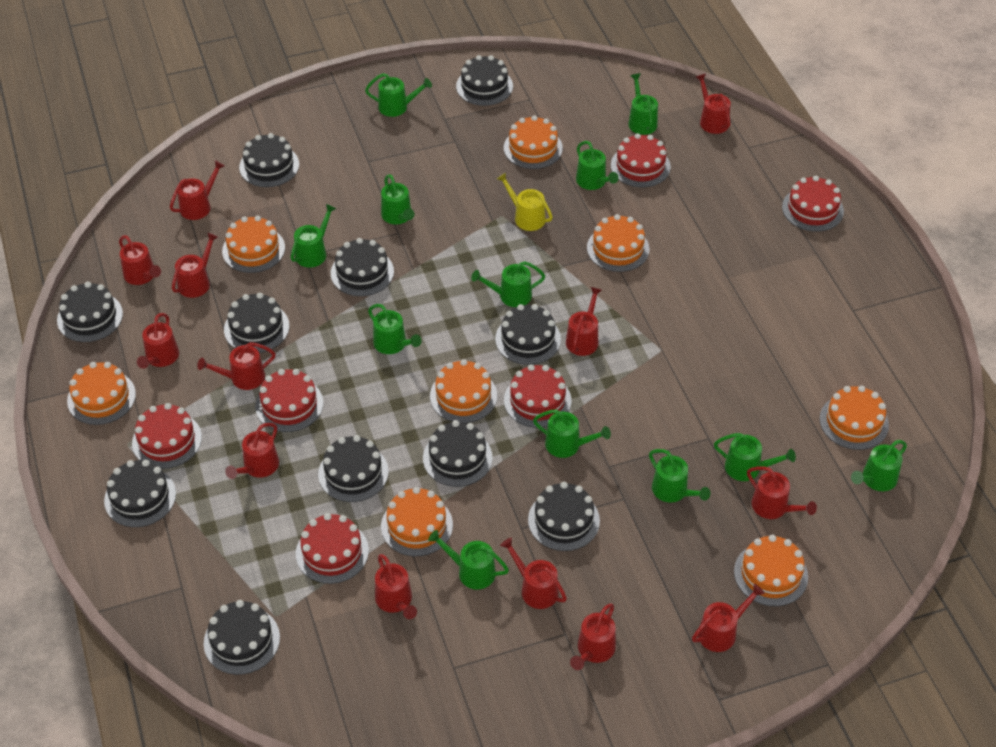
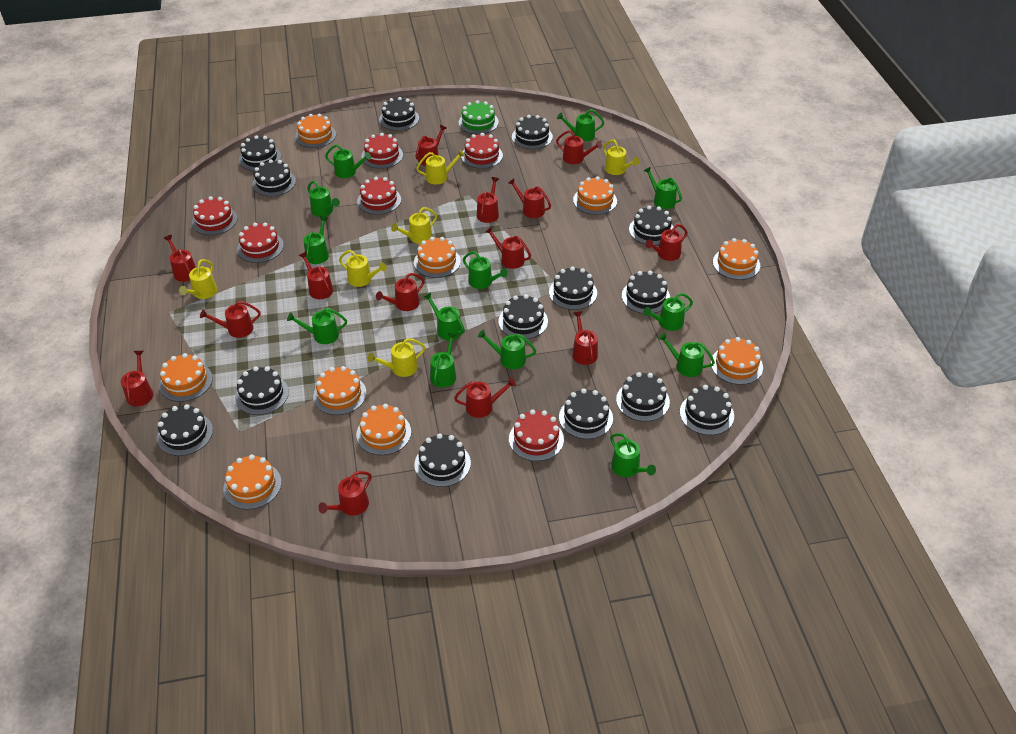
black cake: 11 -> 14
green cake: 0 -> 1
green watering can: 12 -> 13
orange cake: 8 -> 9
red watering can: 13 -> 14
yellow watering can: 1 -> 6

